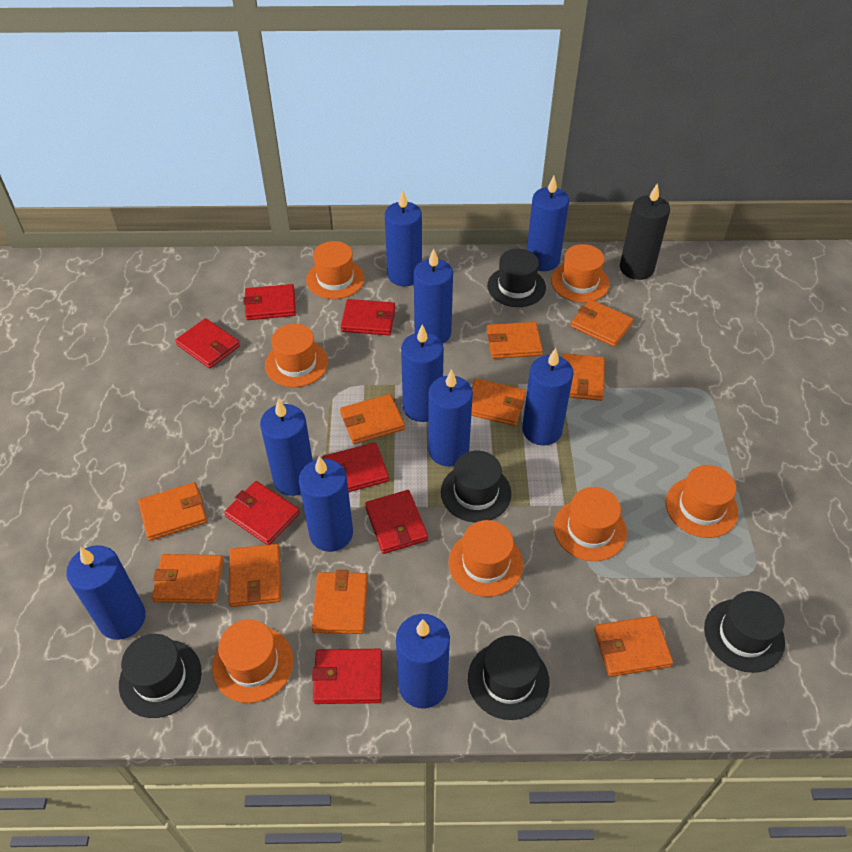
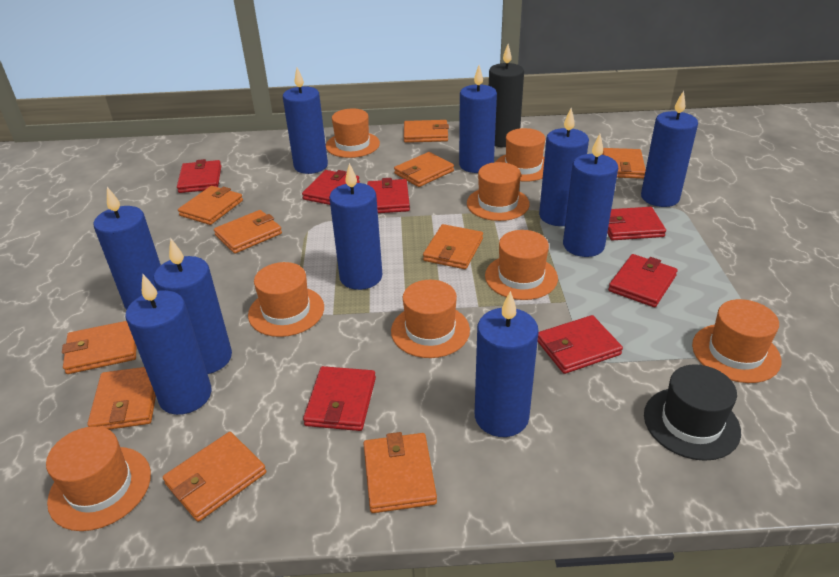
black hat: 5 -> 1
orange hat: 7 -> 8

